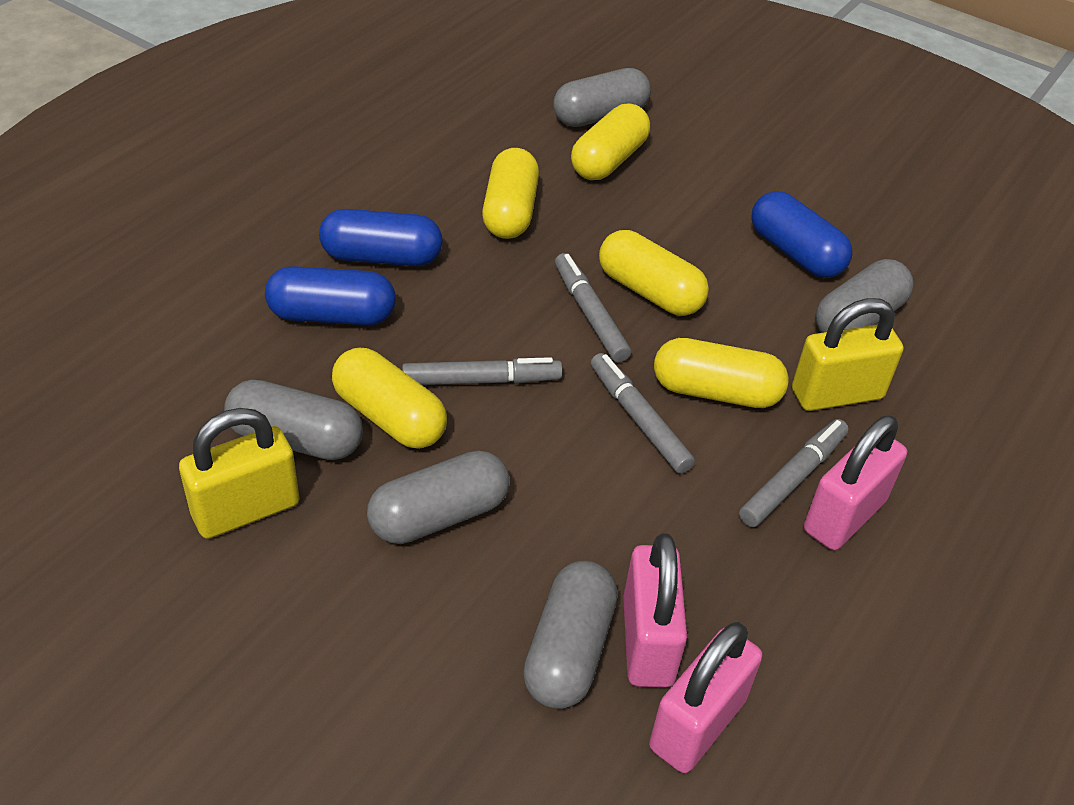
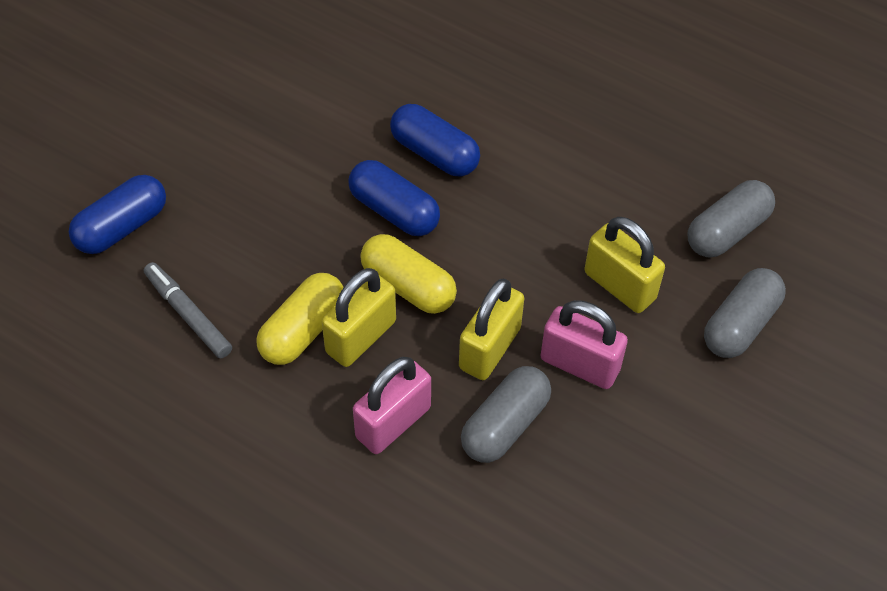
grey capsule: 5 -> 3
grey marker: 4 -> 1
pink padlock: 3 -> 2
yellow capsule: 5 -> 2
yellow padlock: 2 -> 3

